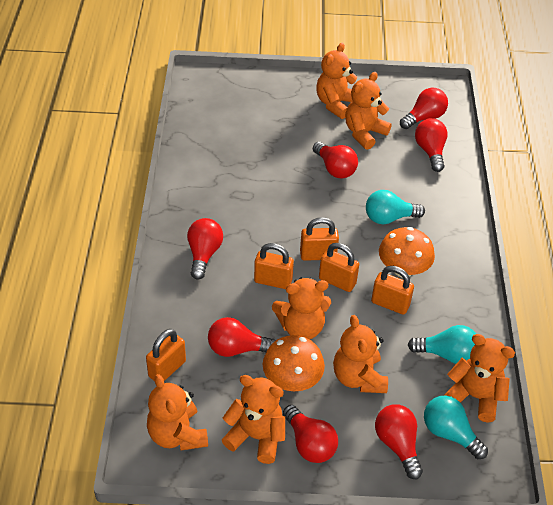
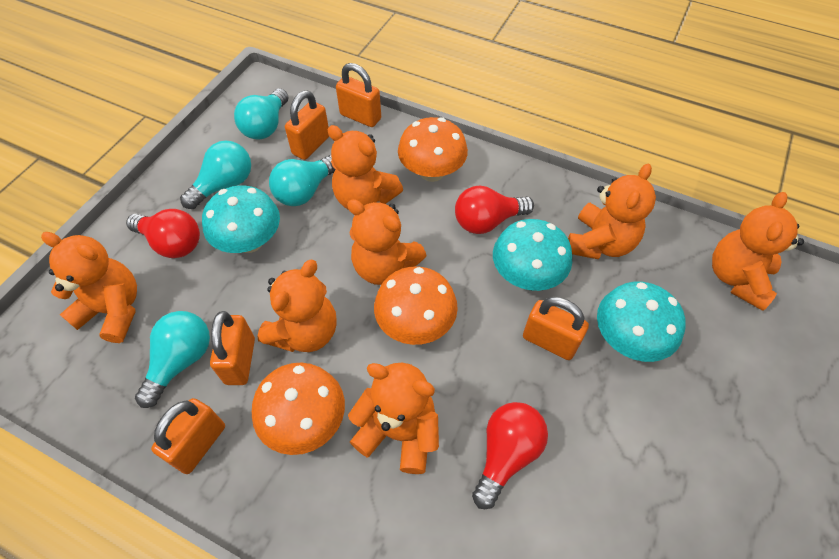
orange mushroom: 2 -> 3
red light bulb: 7 -> 3
turquoise light bulb: 3 -> 4
turquoise mushroom: 0 -> 3

